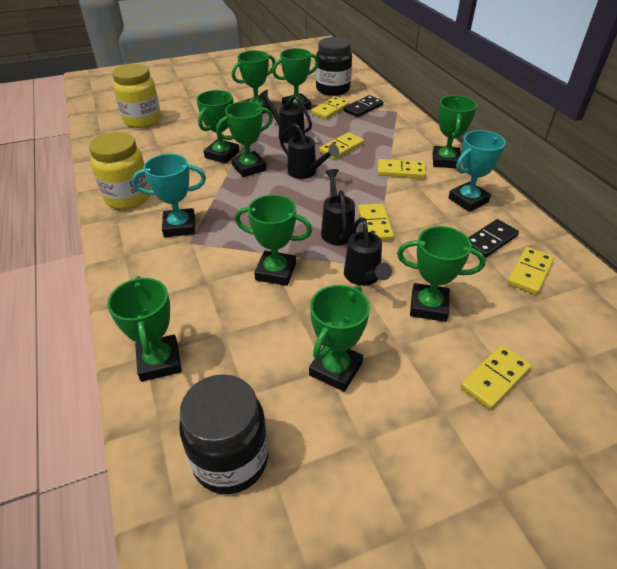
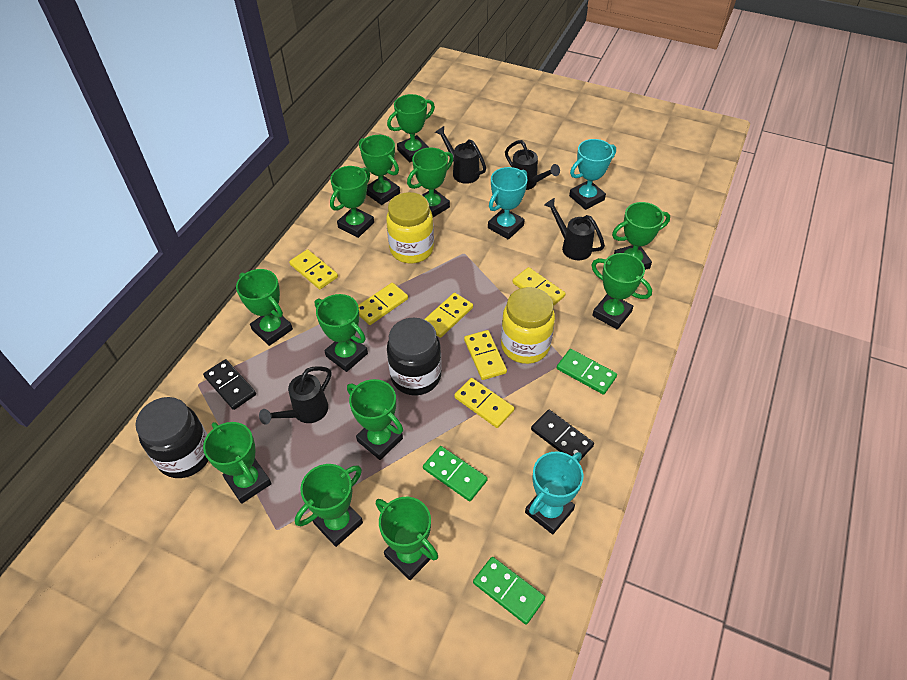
green domino: 0 -> 3
green trophy: 9 -> 12
turquoise trophy: 2 -> 3

